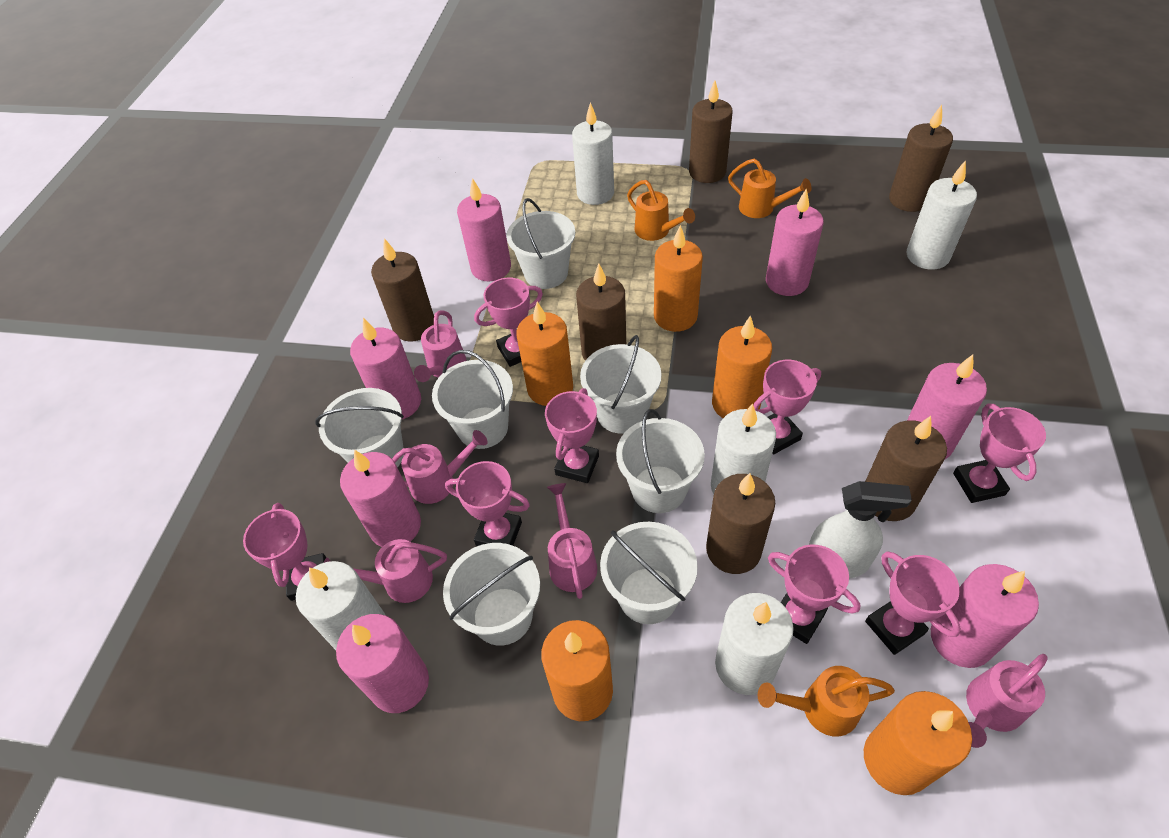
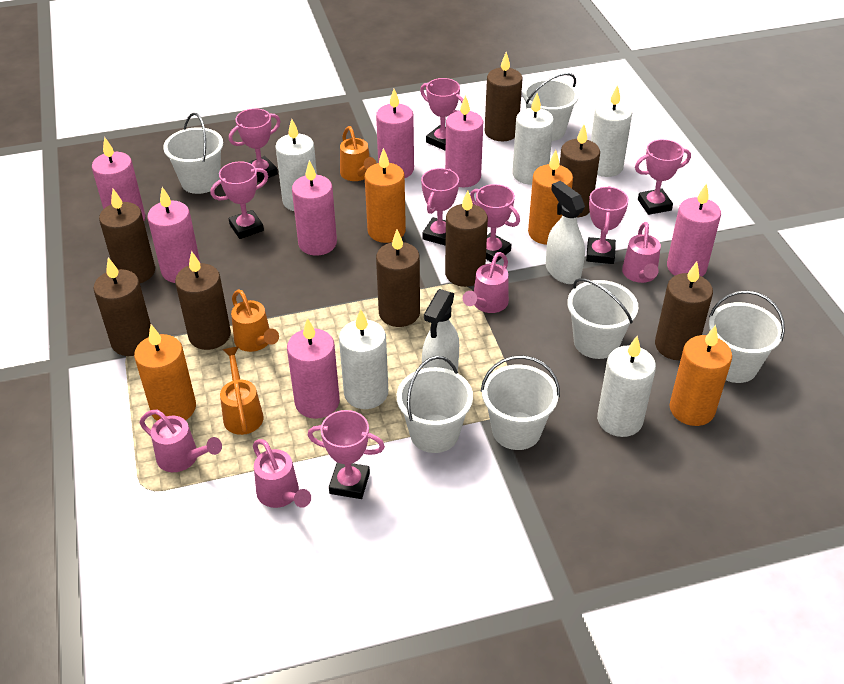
brown candle: 6 -> 8
orange candle: 5 -> 4
pink watering can: 5 -> 4
white bucket: 7 -> 6
white spray bottle: 1 -> 2

